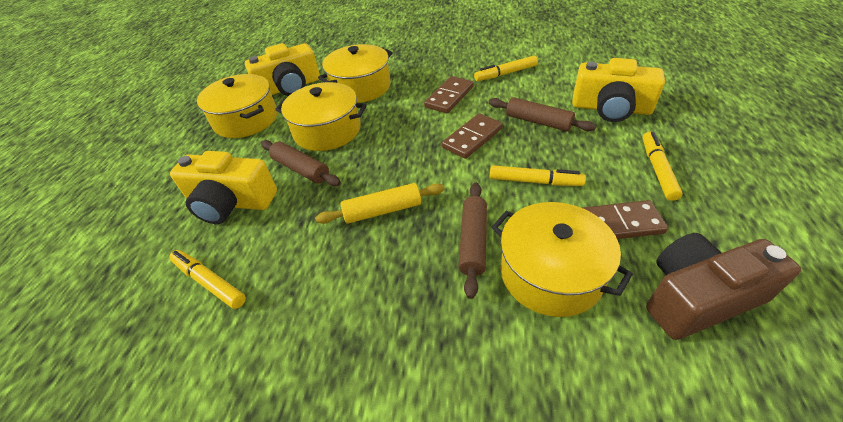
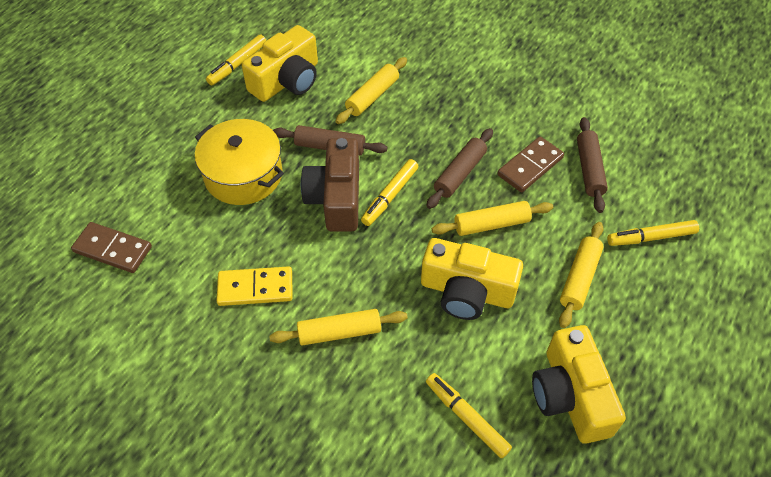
brown domino: 3 -> 2
yellow domino: 0 -> 1
yellow pot: 4 -> 1
yellow rolling pin: 1 -> 4

